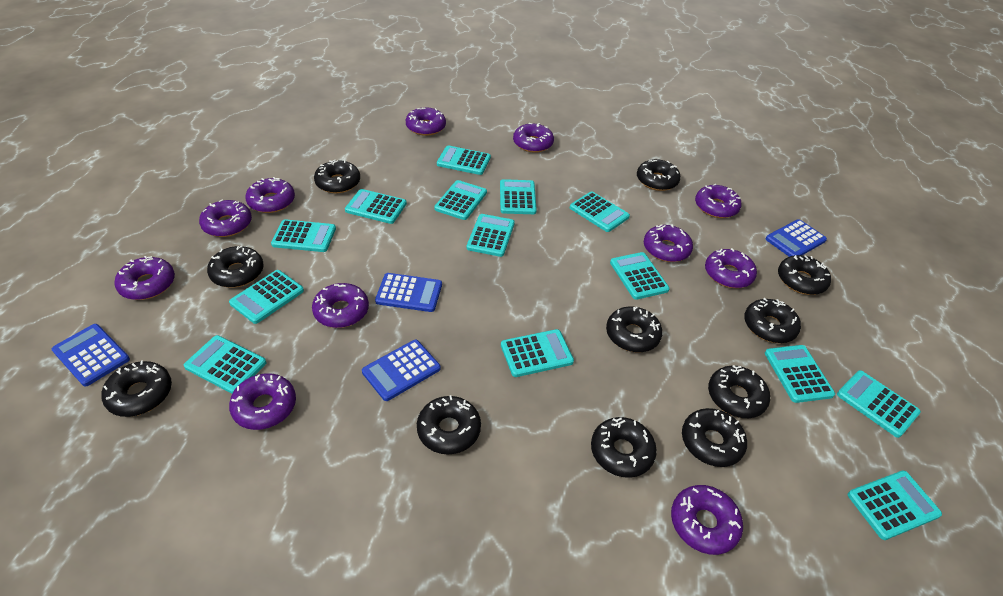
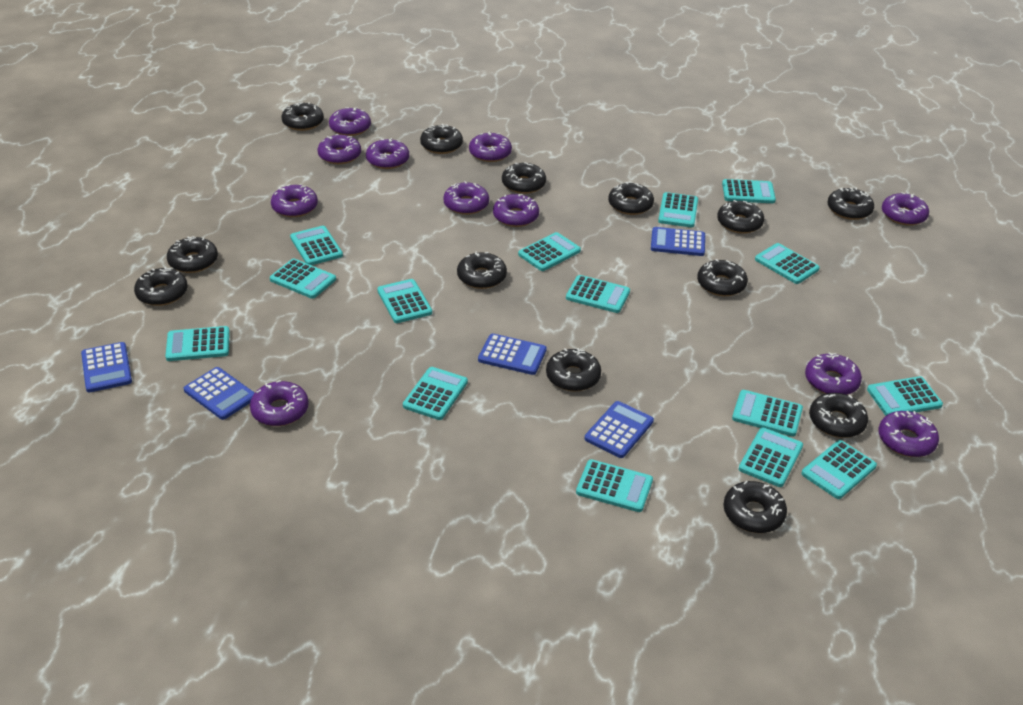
black donut: 11 -> 13
blue calculator: 4 -> 5
turquoise calculator: 14 -> 15

